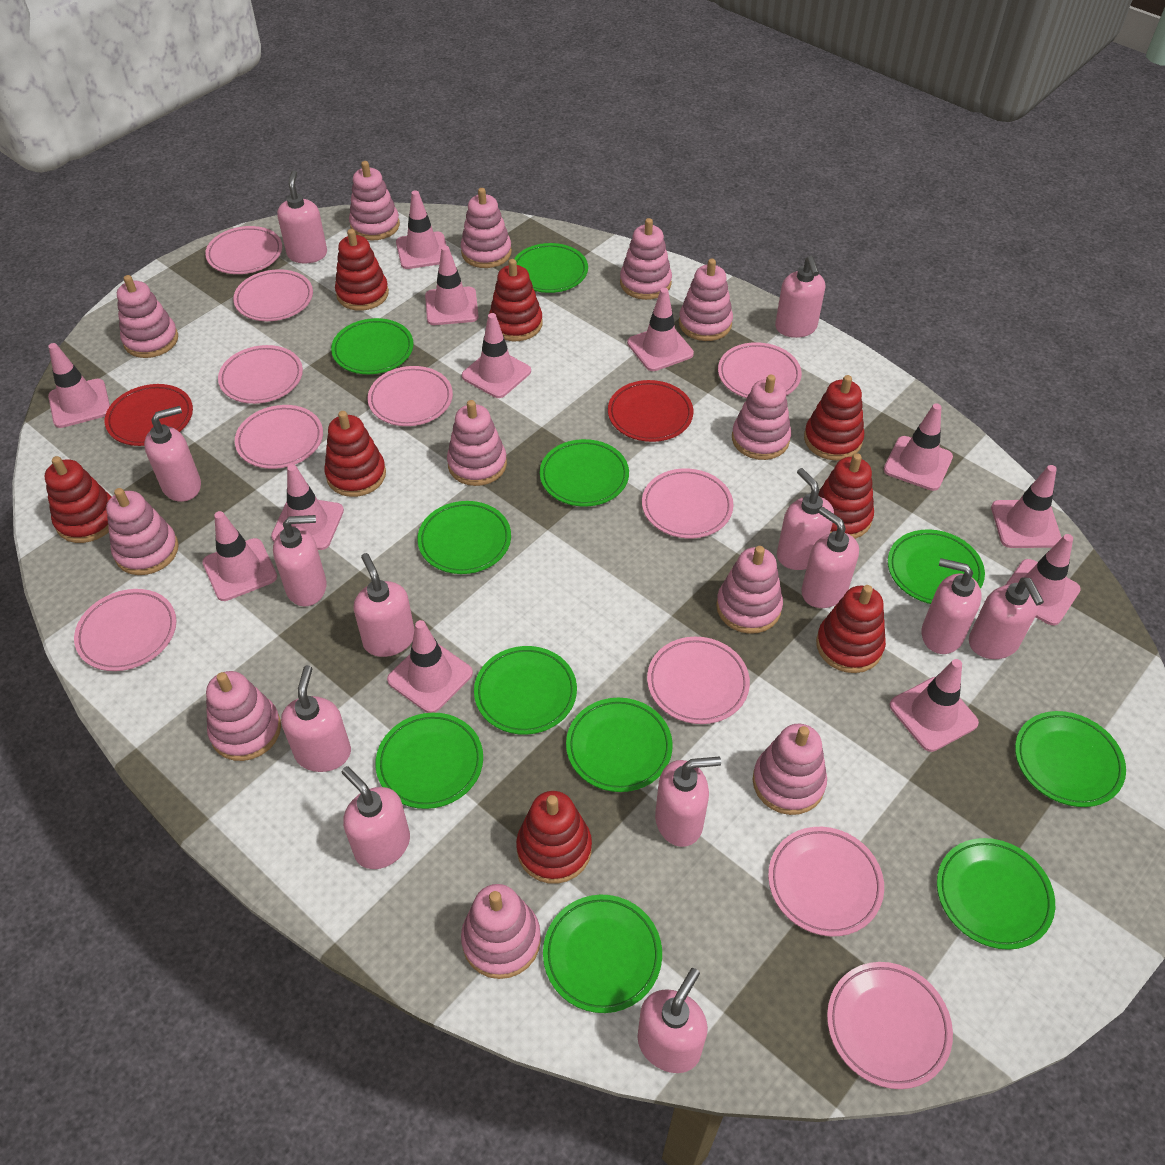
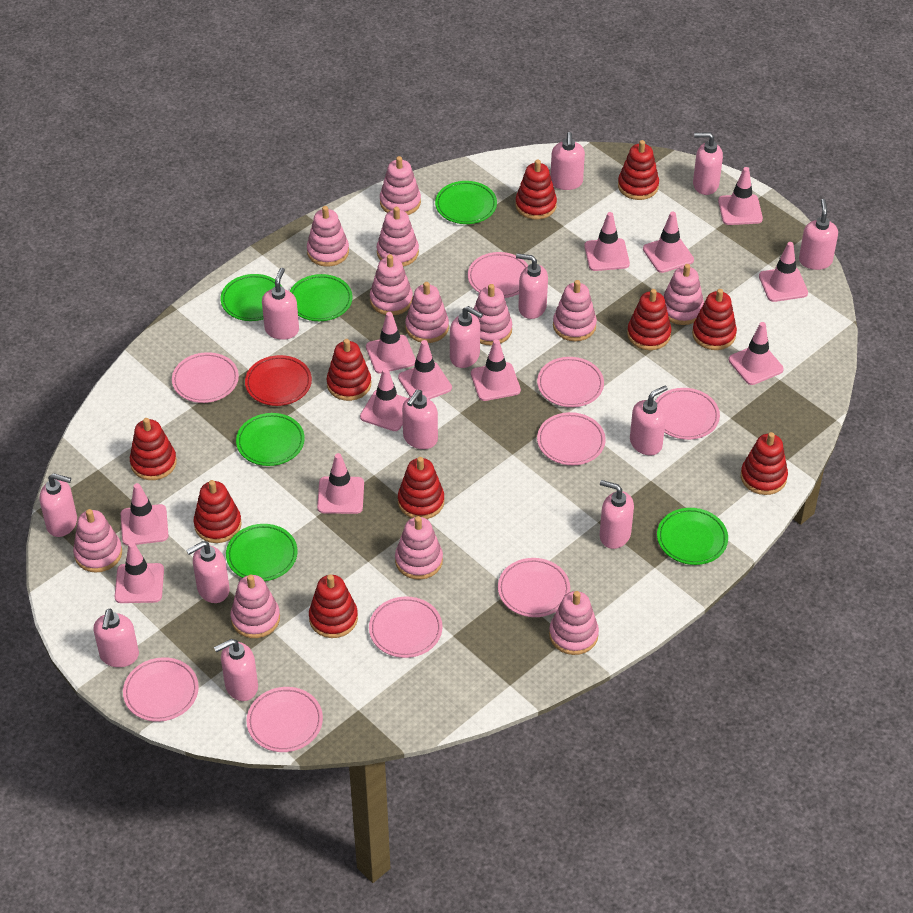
green plate: 11 -> 6
pink plate: 11 -> 9
red plate: 2 -> 1
red stacking toy: 8 -> 10

